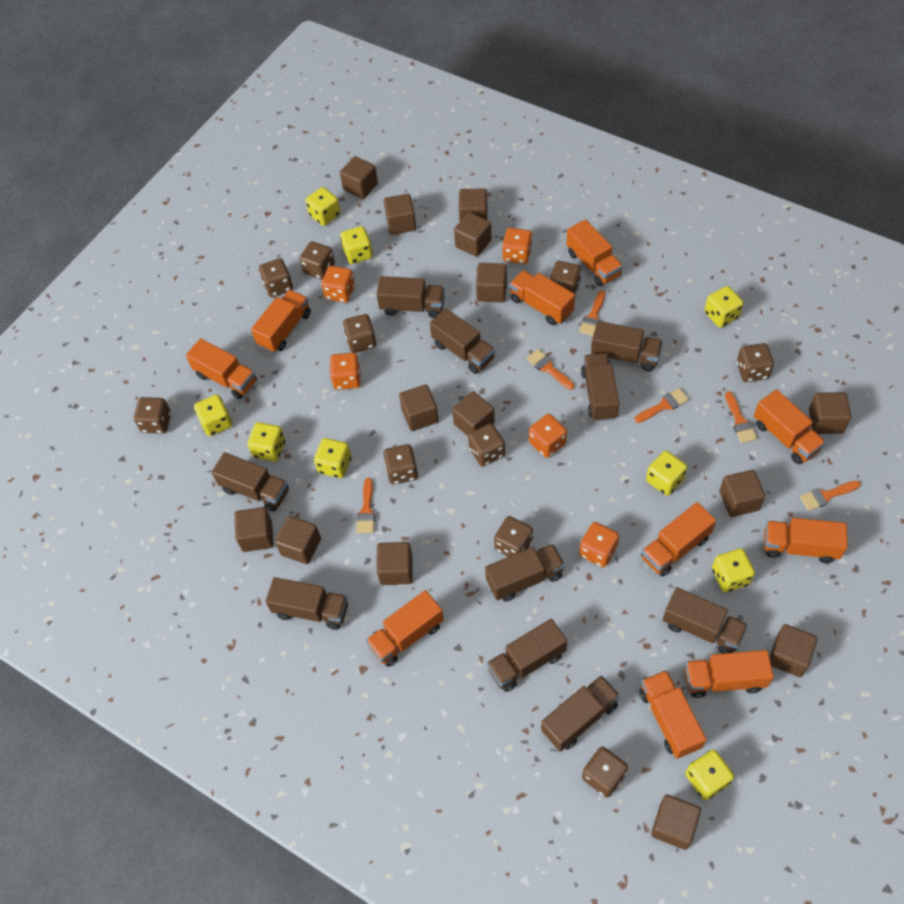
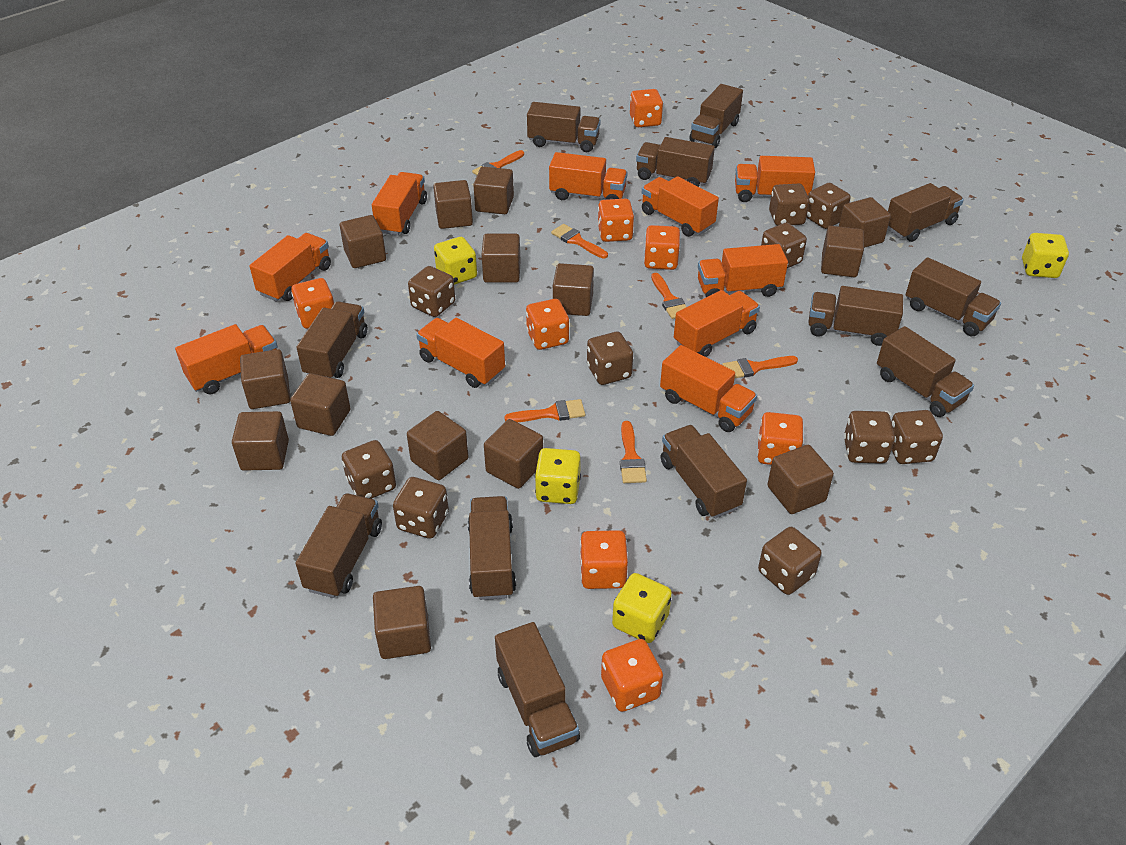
brown truck: 10 -> 12
orange dice: 5 -> 8
yellow dice: 9 -> 4

